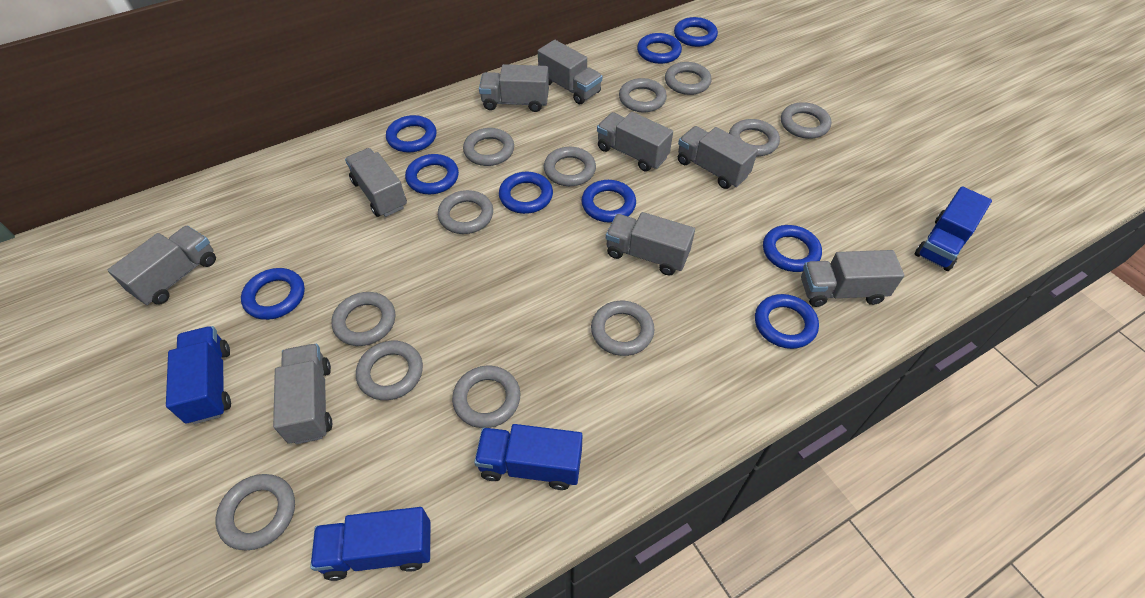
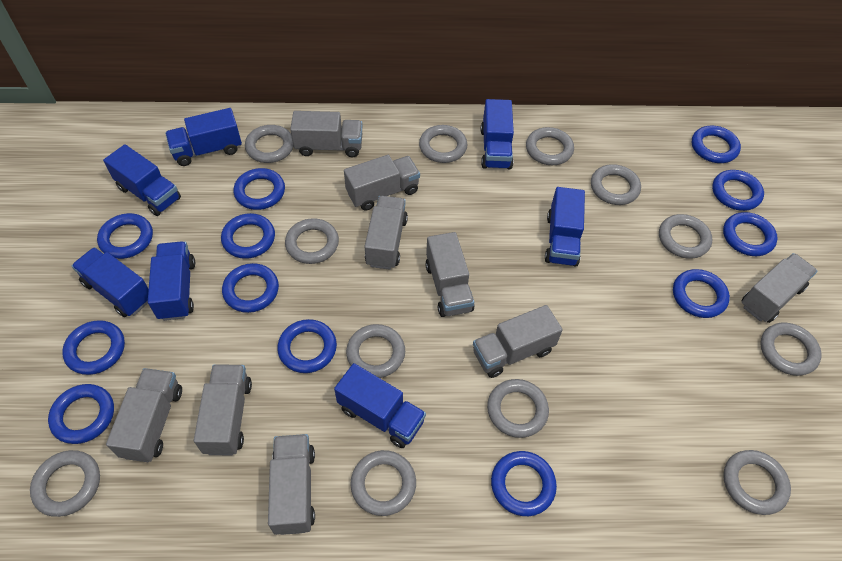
blue ring: 9 -> 12
blue truck: 4 -> 7

